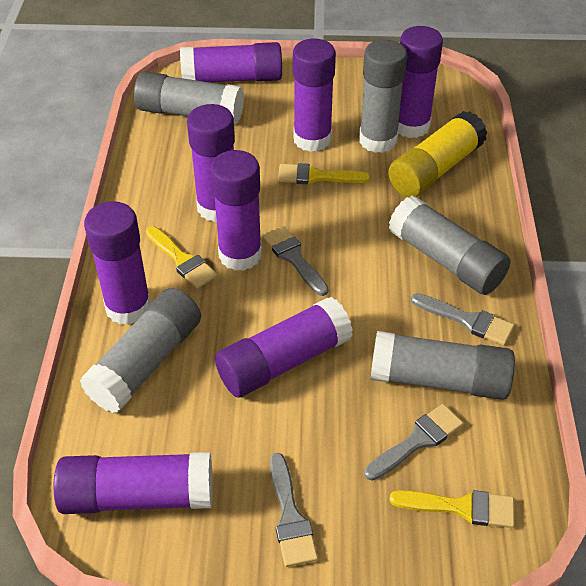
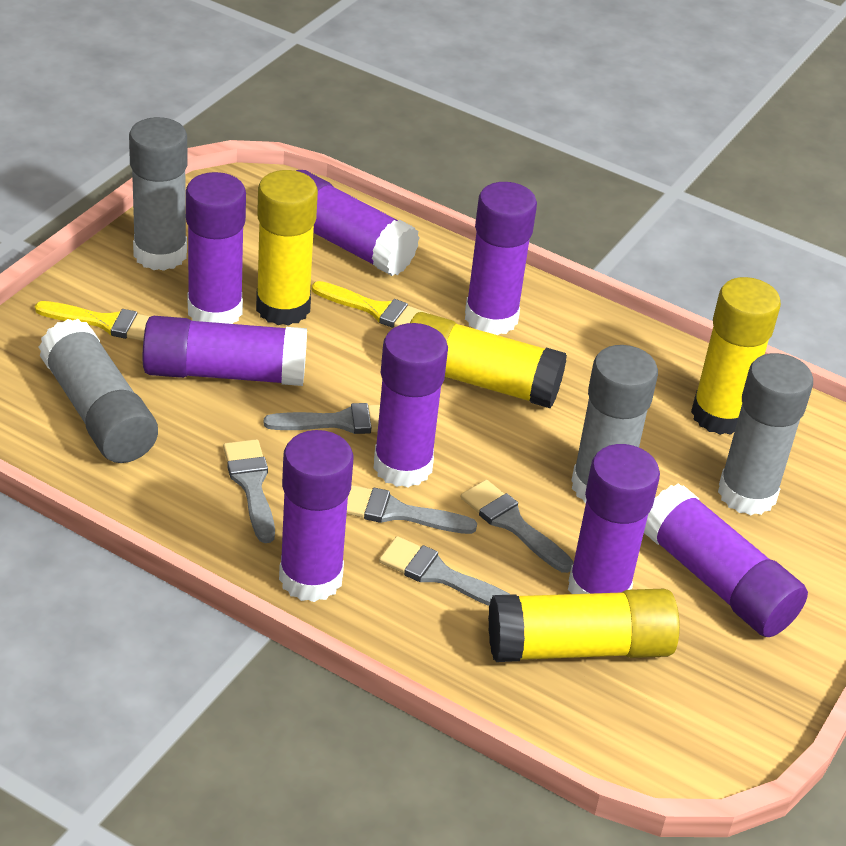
grey brush: 4 -> 5
grey glue stick: 5 -> 4
yellow brush: 3 -> 2
yellow glue stick: 1 -> 4

